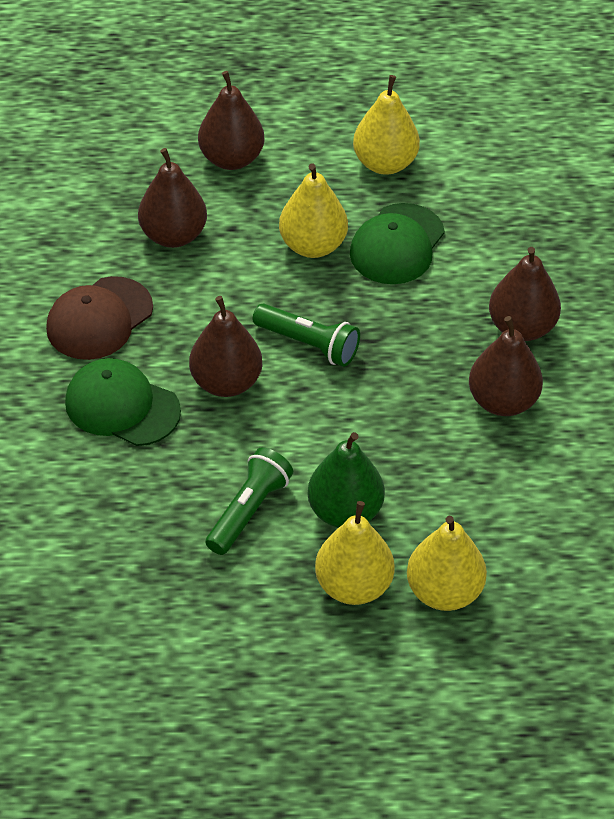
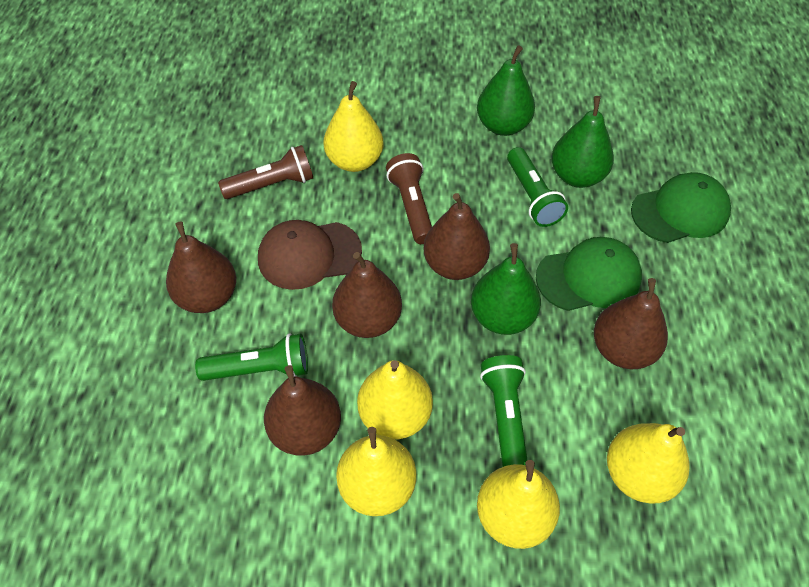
brown flashlight: 0 -> 2
green flashlight: 2 -> 3
green pear: 1 -> 3
yellow pear: 4 -> 5

